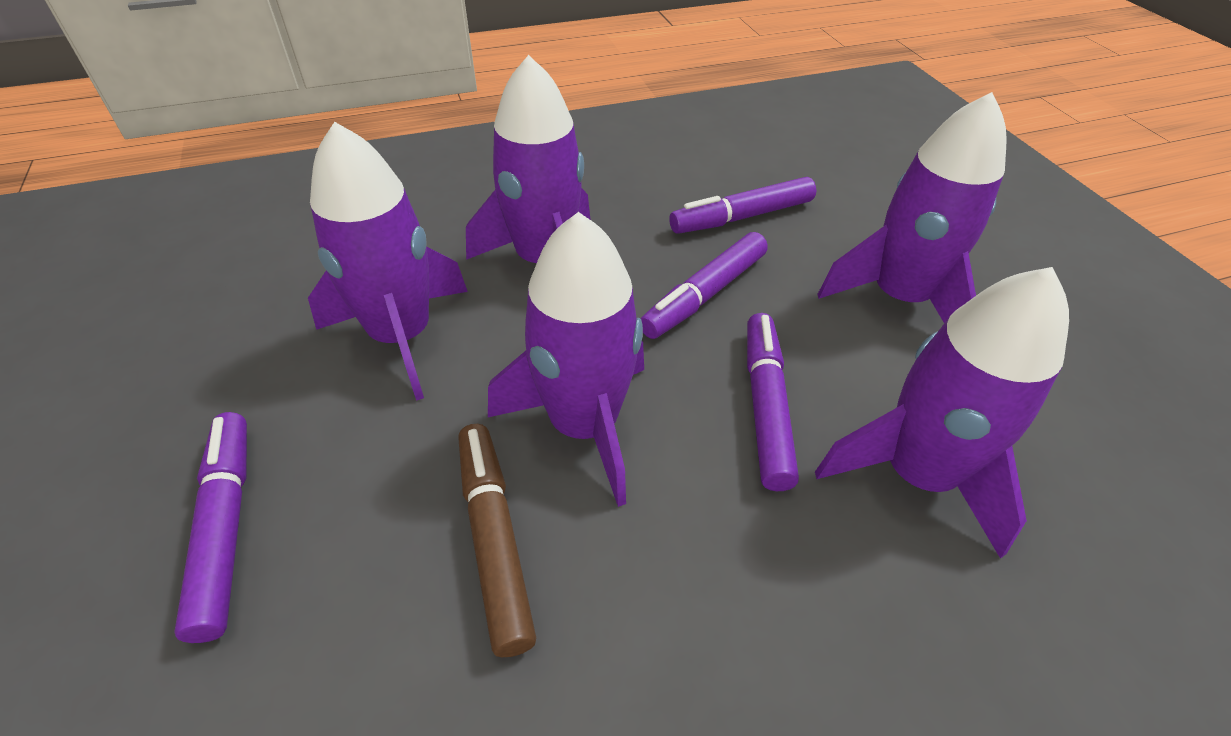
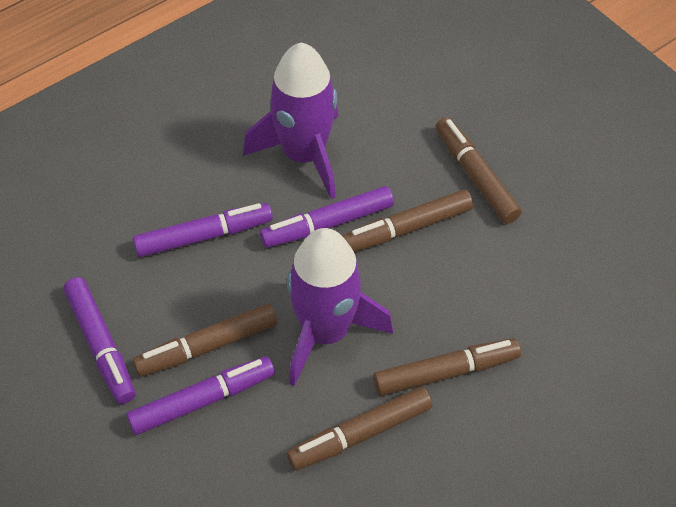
brown marker: 1 -> 5
purple rocket: 5 -> 2

